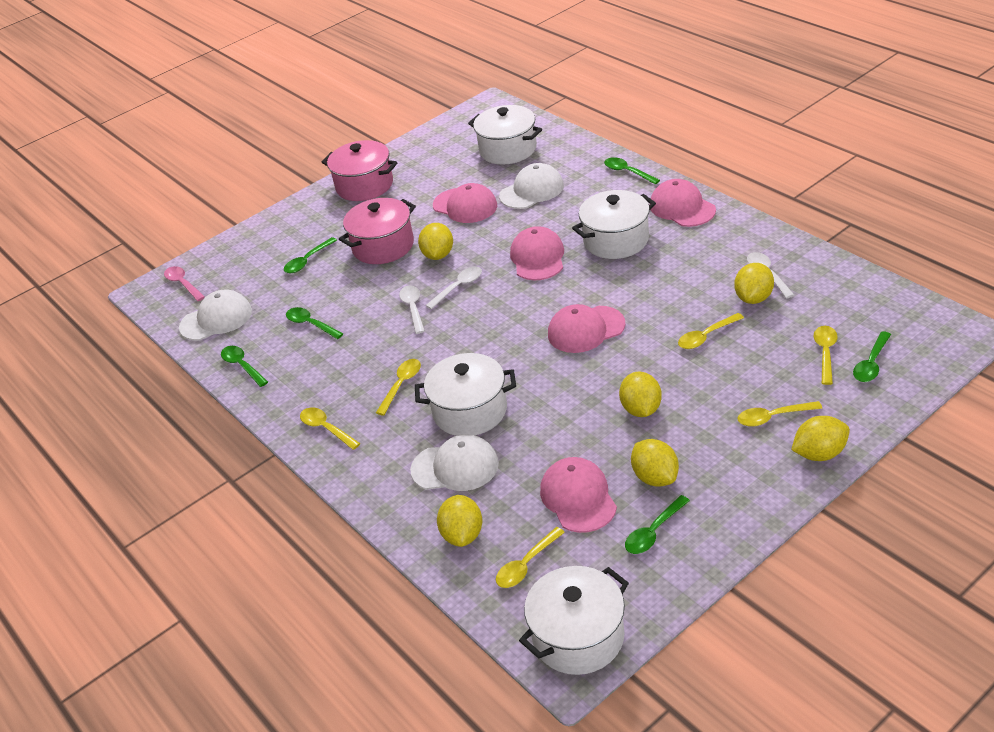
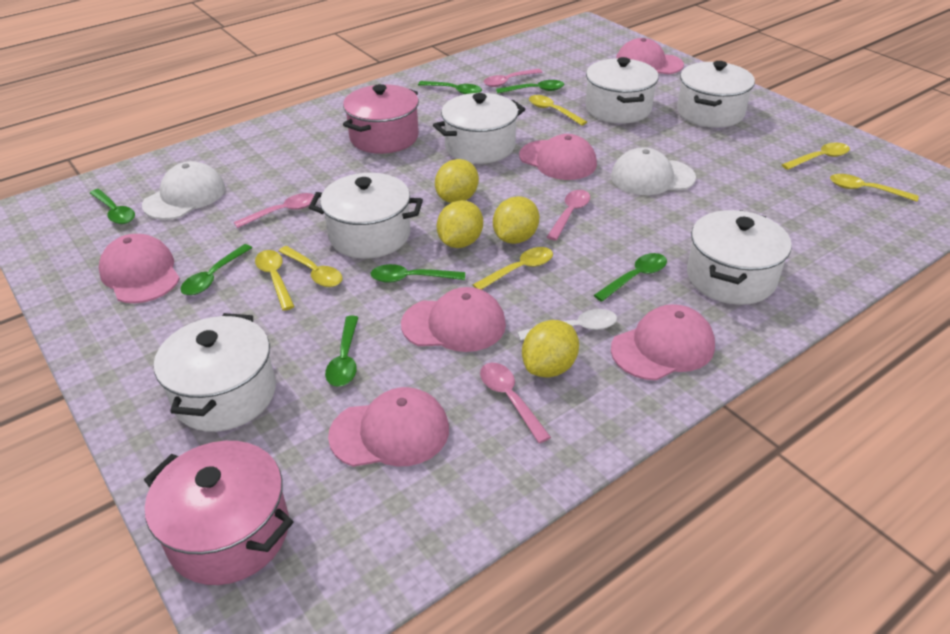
green spoon: 6 -> 7
pink cap: 5 -> 6
pink spoon: 1 -> 4
white cap: 3 -> 2
white pot: 4 -> 6
white spoon: 3 -> 1
yellow lemon: 6 -> 4

